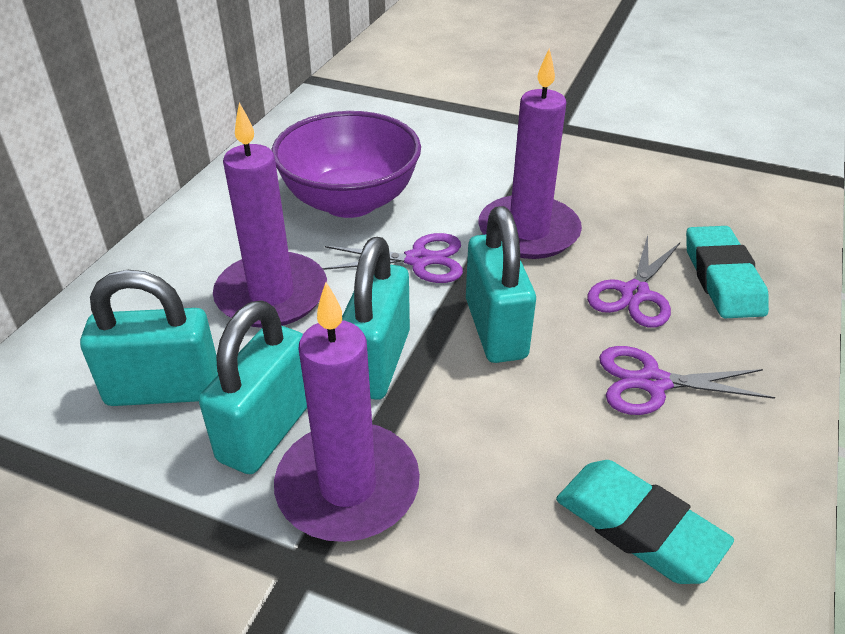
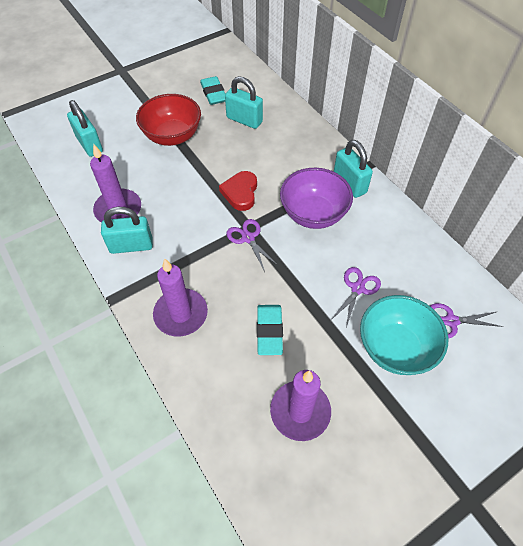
red bowl: 0 -> 1
red heart: 0 -> 1
turquoise bowl: 0 -> 1

